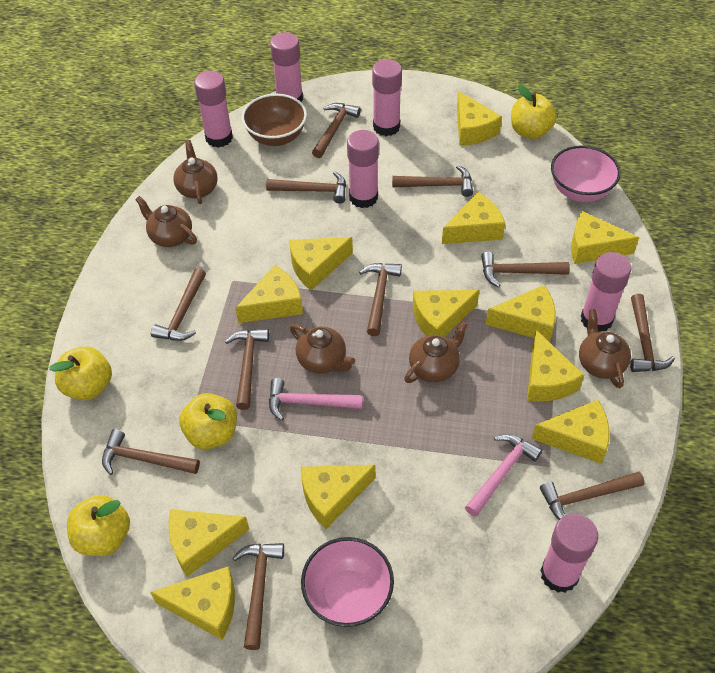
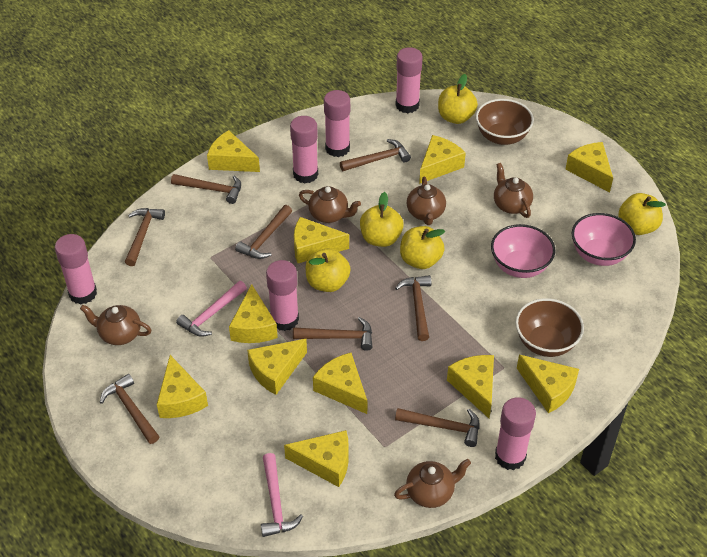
brown bowl: 1 -> 2
brown hammer: 11 -> 8
yellow apple: 4 -> 5
yellow cheese: 12 -> 11

